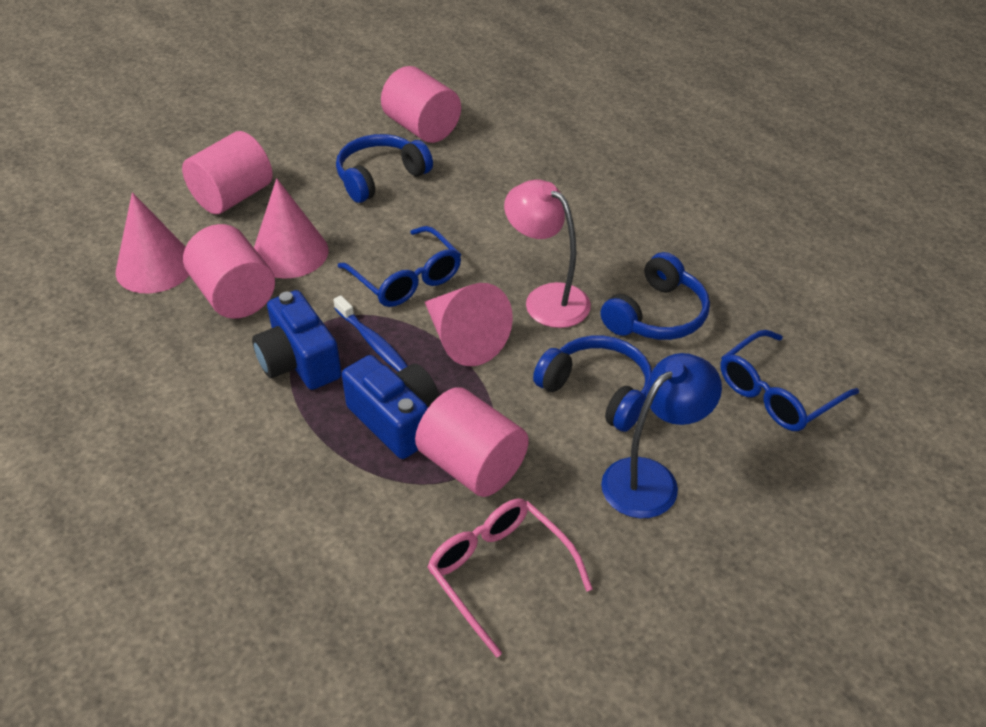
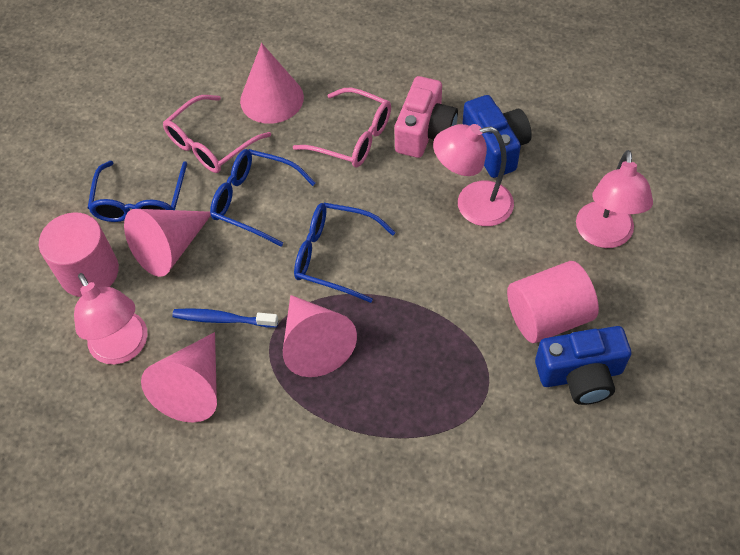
blue glasses: 2 -> 3
blue headphones: 3 -> 0
blue lamp: 1 -> 0
pink camera: 0 -> 1
pink cone: 3 -> 4
pink cylinder: 4 -> 2
pink glasses: 1 -> 2
pink lamp: 1 -> 3

